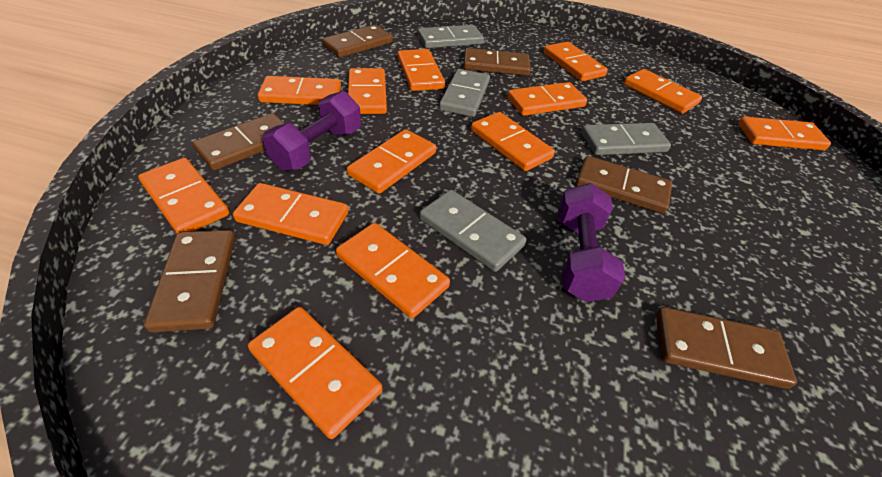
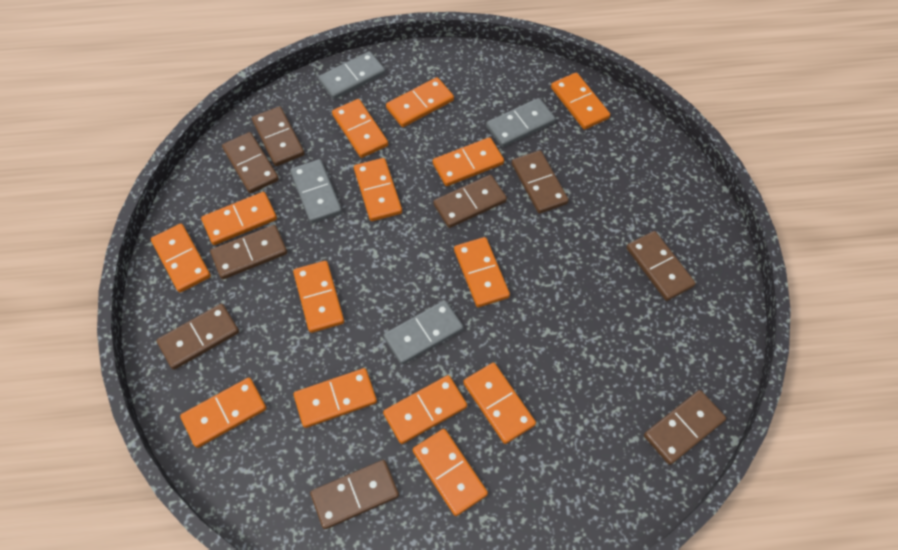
brown domino: 6 -> 9
orange domino: 13 -> 14
purple dumbbell: 2 -> 0

